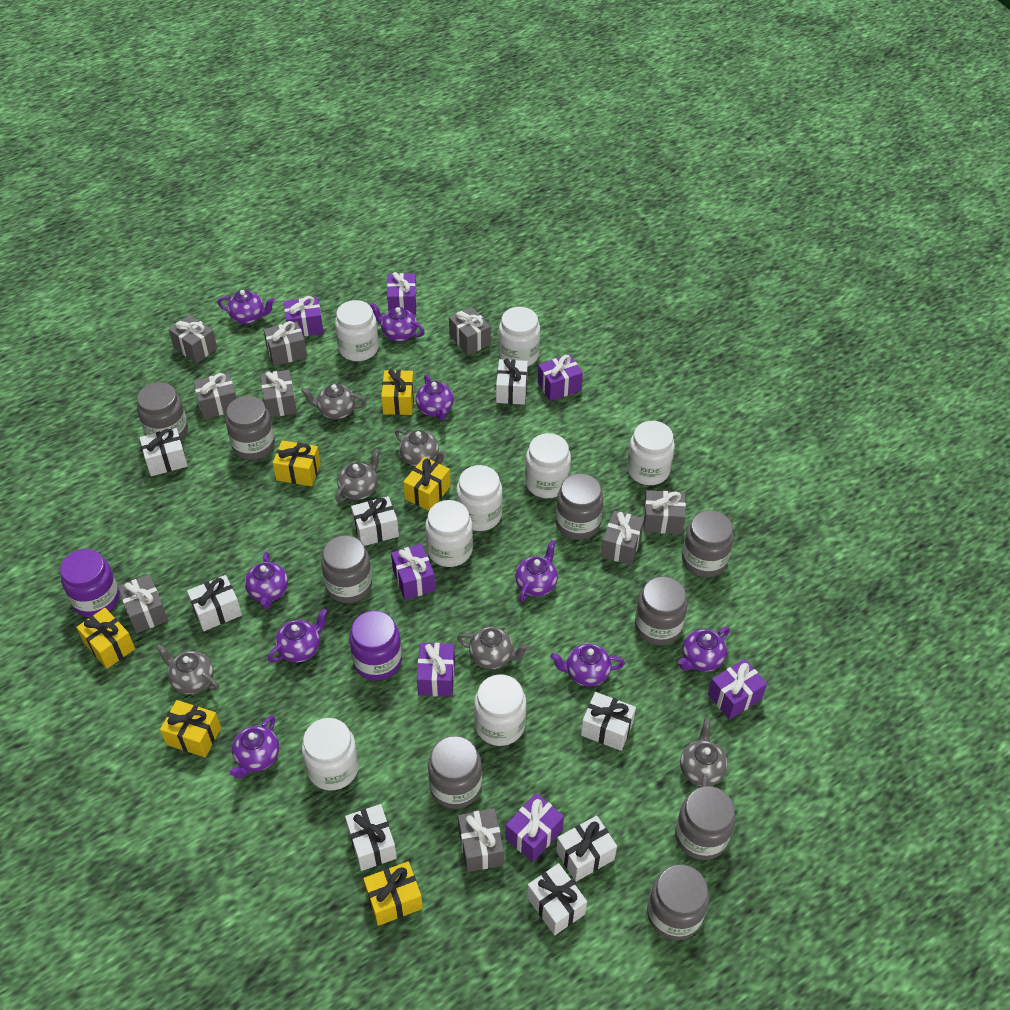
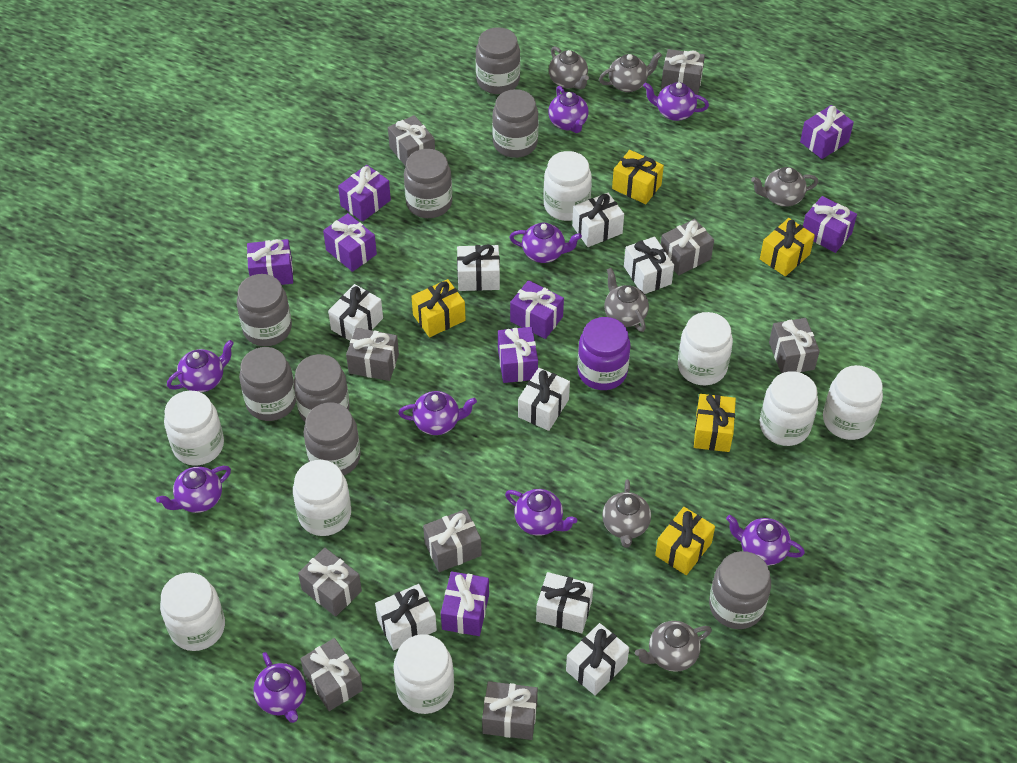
grey jar: 9 -> 8
purple gift: 7 -> 8
purple jar: 2 -> 1
yellow gift: 6 -> 5

